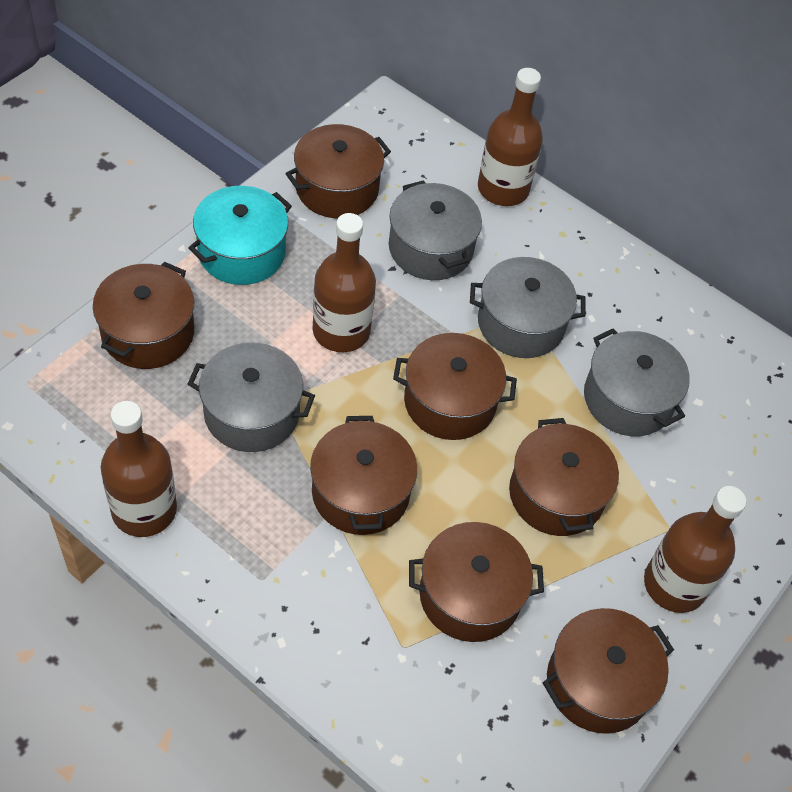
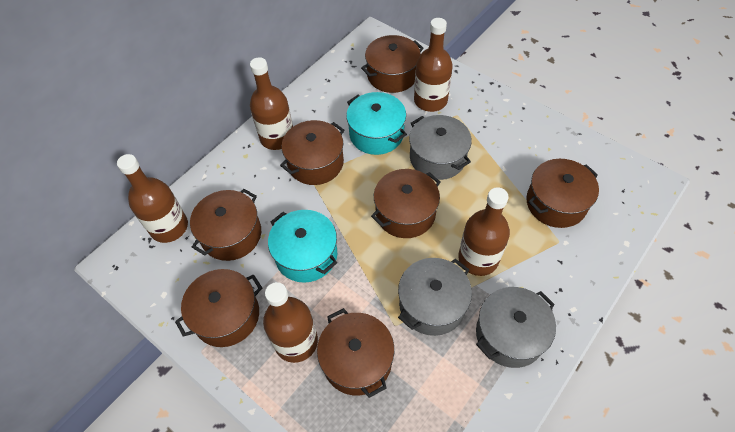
brown bottle: 4 -> 5
grey pot: 4 -> 3
turquoise pot: 1 -> 2

